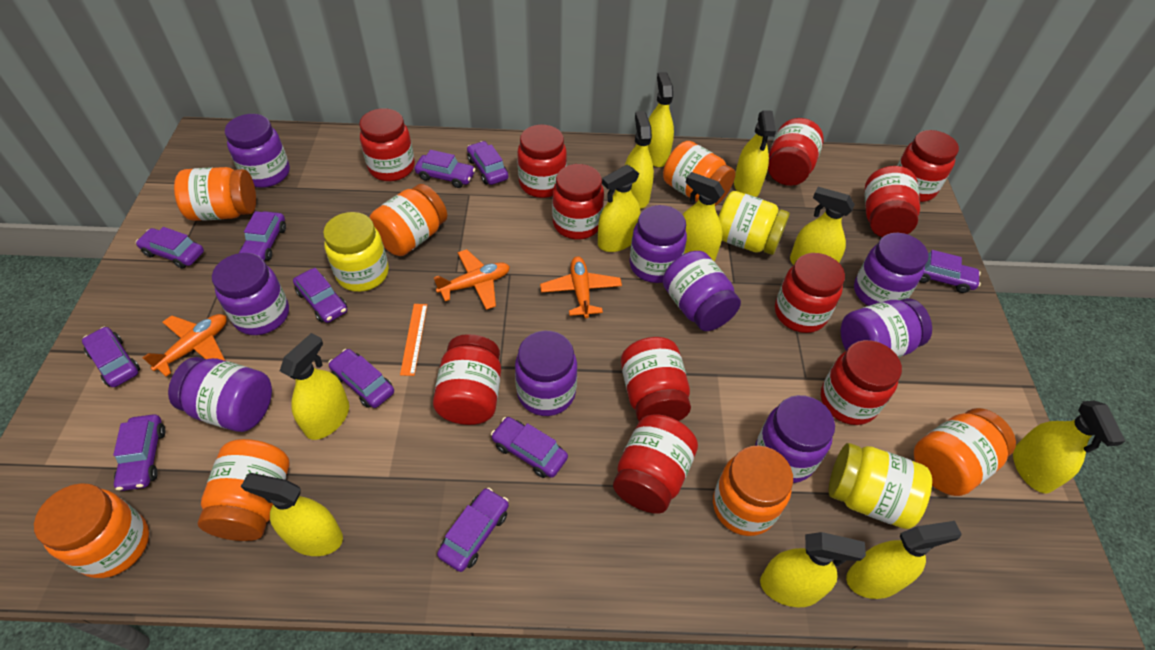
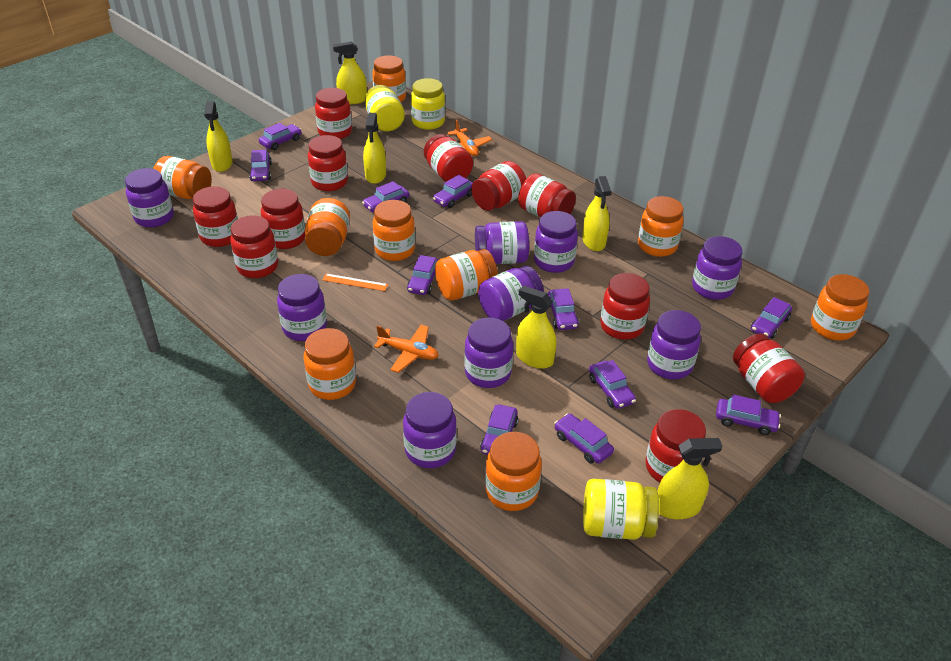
orange jar: 7 -> 9
orange plane: 3 -> 2
yellow spray bottle: 11 -> 6

